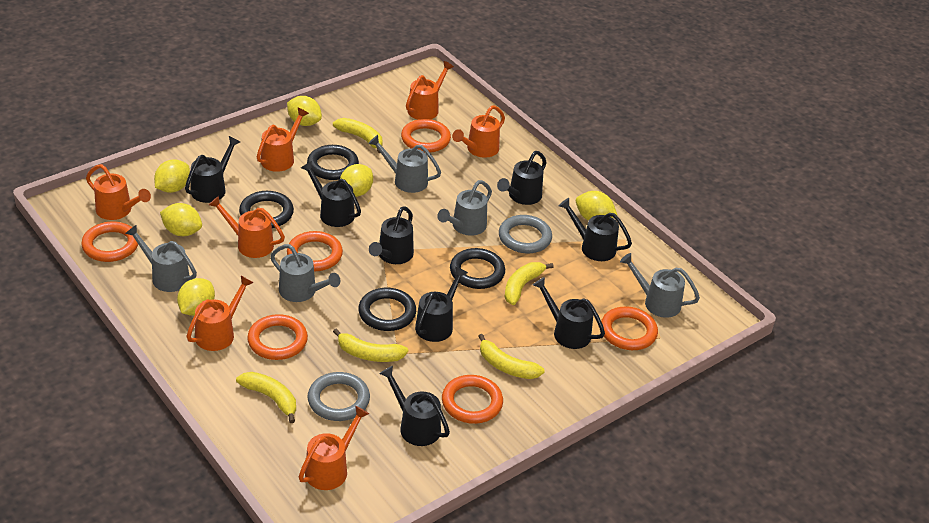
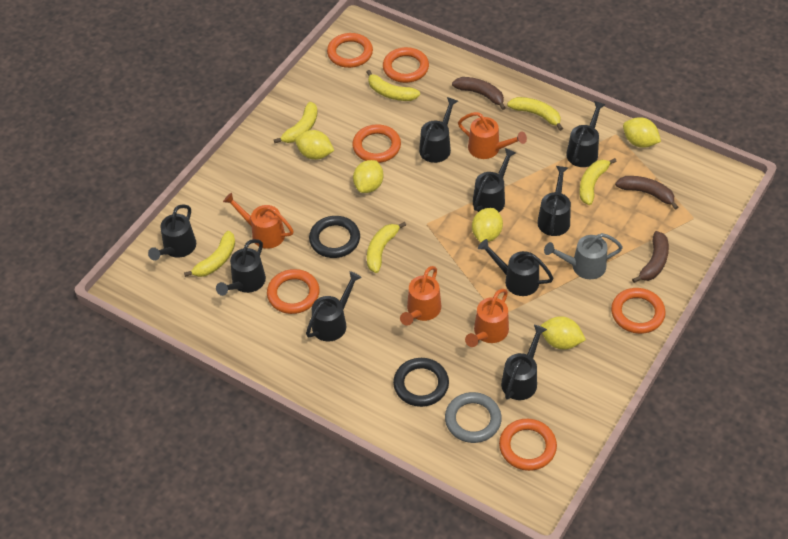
black ring: 4 -> 2
black watering can: 8 -> 9
brown banana: 0 -> 3
grey ring: 2 -> 1
grey watering can: 5 -> 1
orange watering can: 7 -> 4
yellow banana: 5 -> 6
yellow lemon: 6 -> 5

